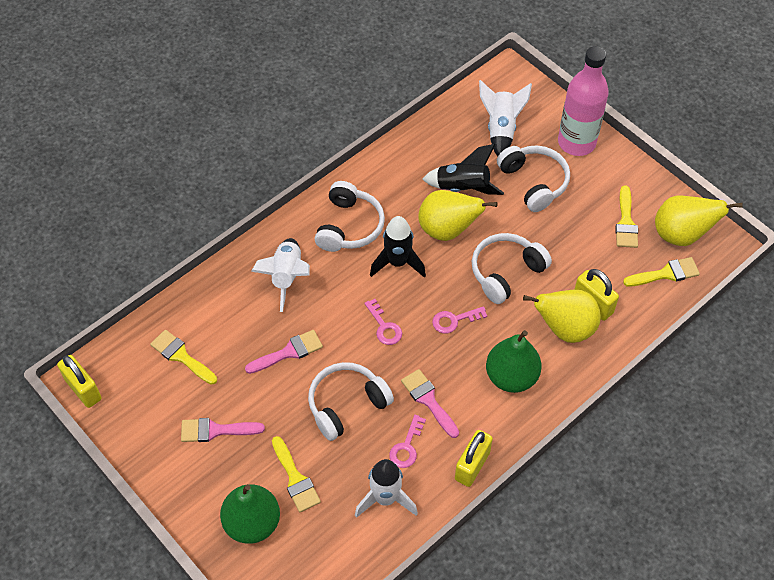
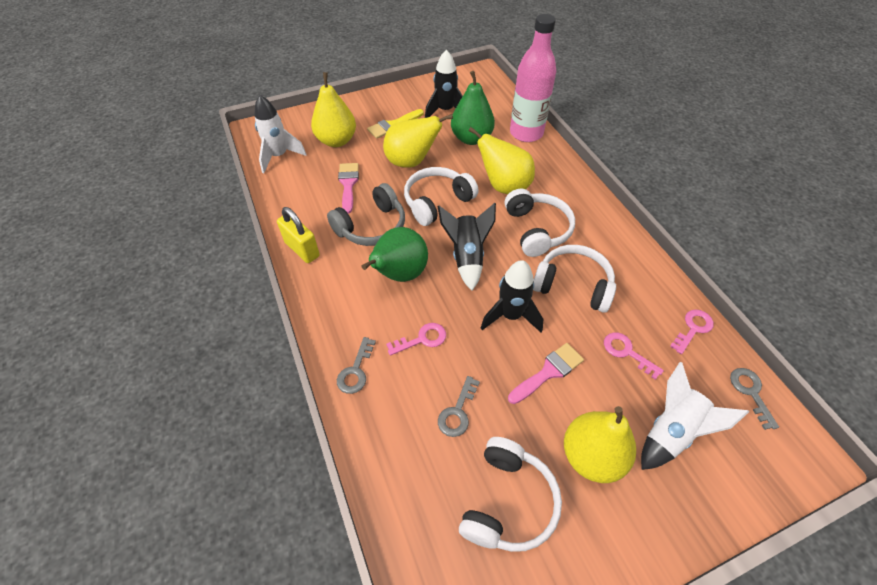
black rocket: 2 -> 3
grey headphones: 0 -> 1
grey key: 0 -> 3
pink brush: 3 -> 2
white rocket: 3 -> 2
yellow brush: 4 -> 1
yellow padlock: 3 -> 1
yellow pear: 3 -> 4

